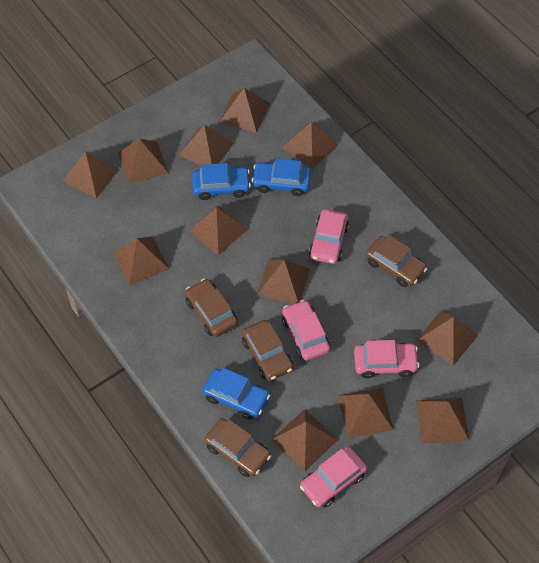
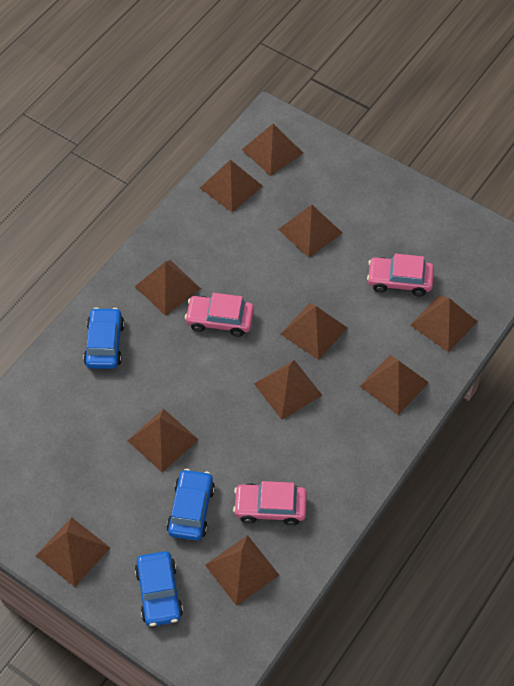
brown car: 4 -> 0
brown pyramid: 12 -> 11
pink car: 4 -> 3

